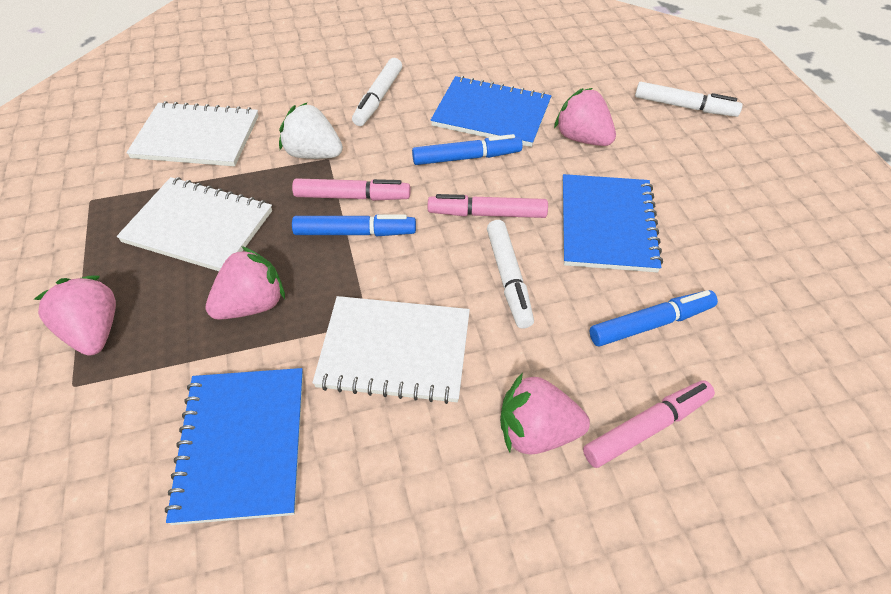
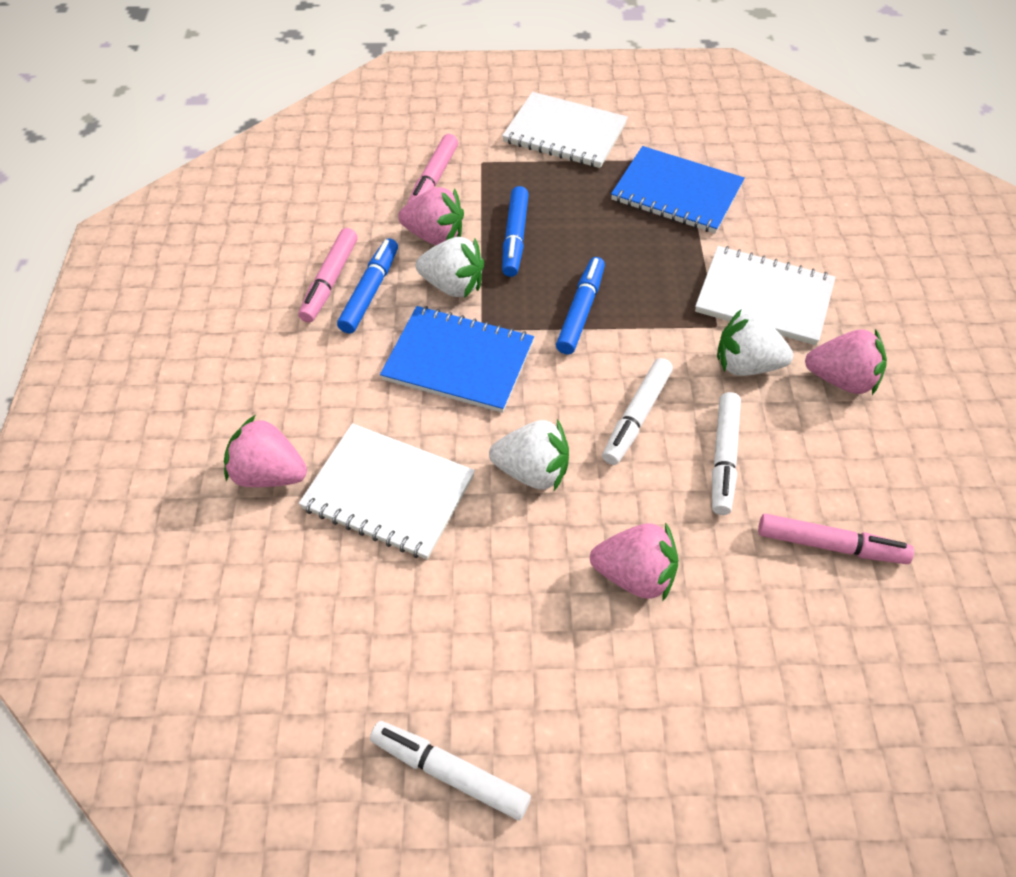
blue notebook: 3 -> 2
white strawberry: 1 -> 3

